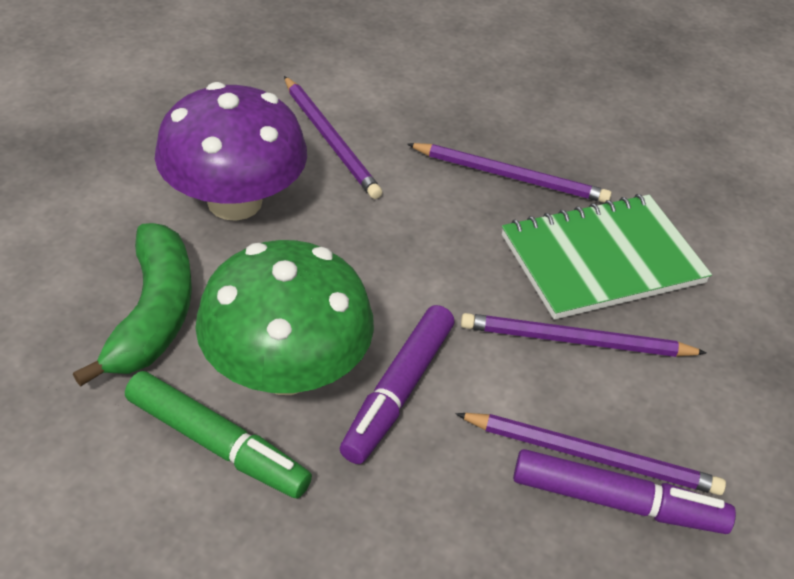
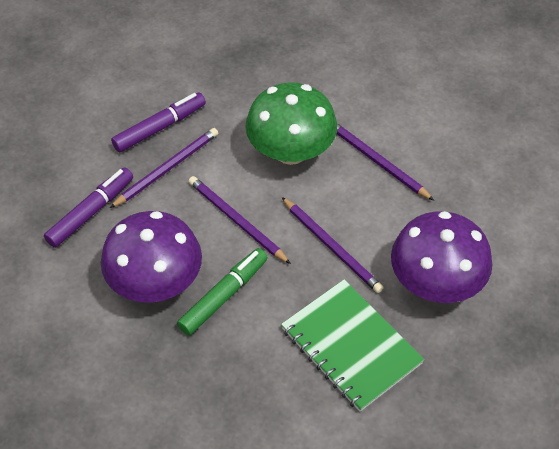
green banana: 1 -> 0
purple mushroom: 1 -> 2

